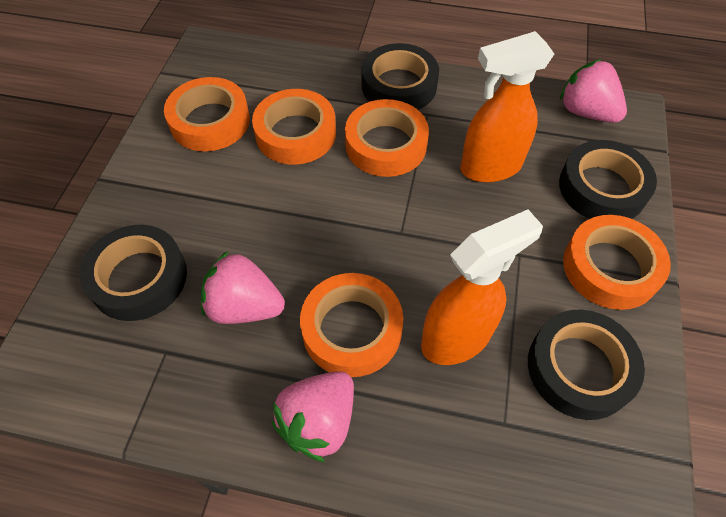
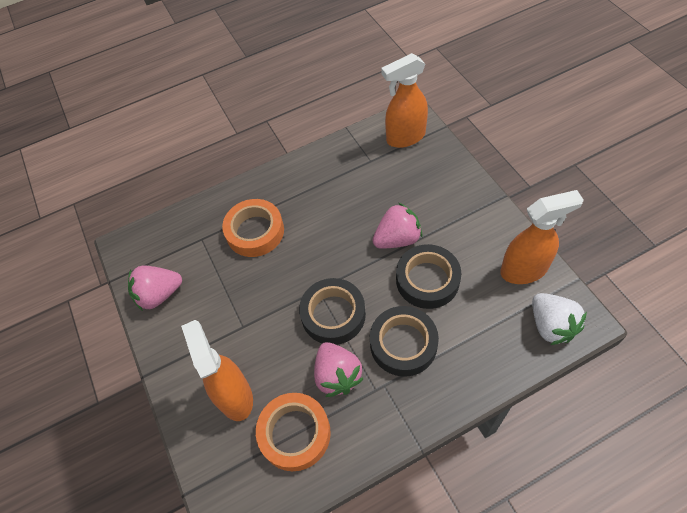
black tape: 4 -> 3
orange spray bottle: 2 -> 3
orange tape: 5 -> 2
white strawberry: 0 -> 1

